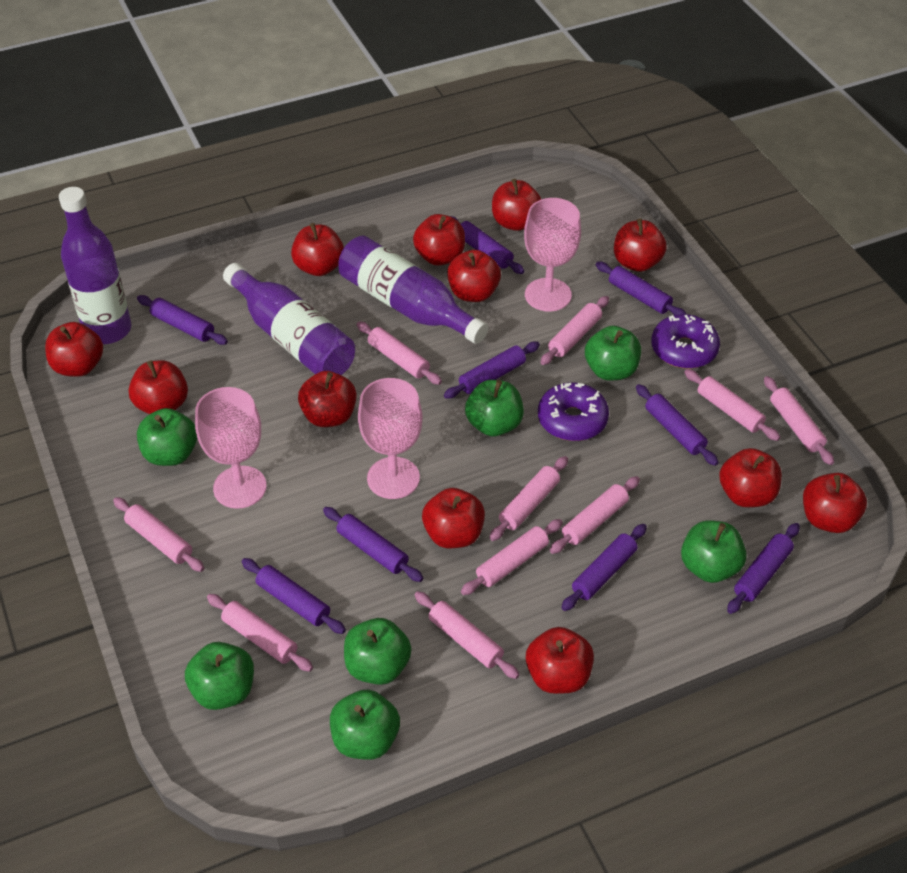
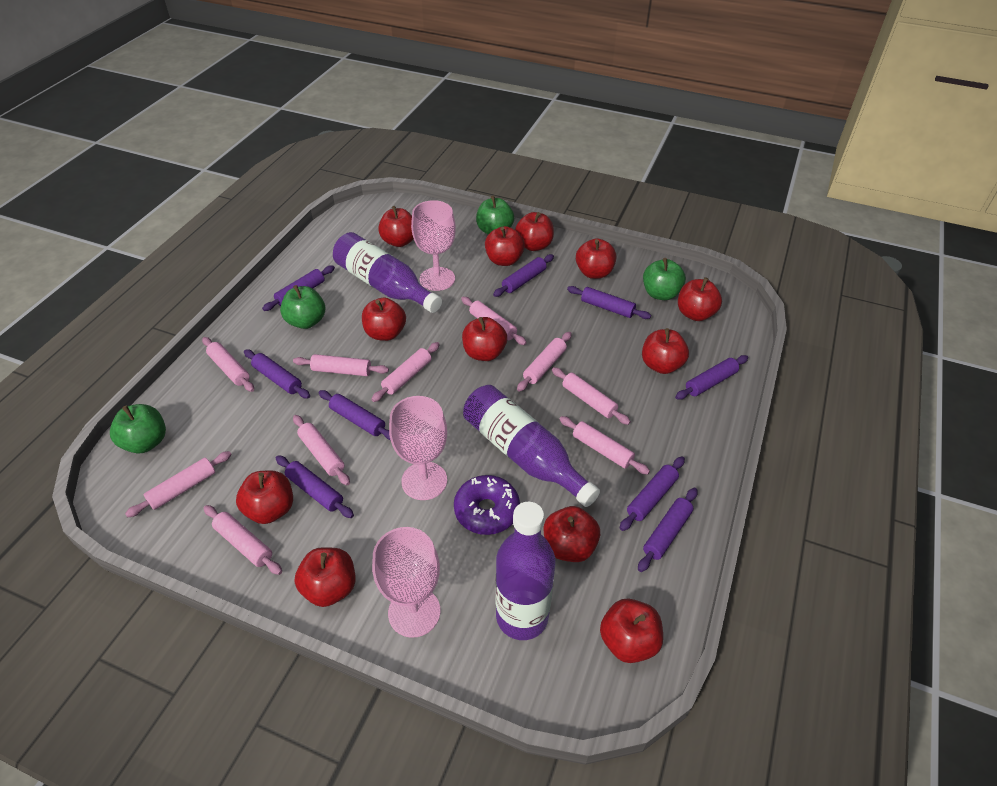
green apple: 7 -> 4
purple donut: 2 -> 1

